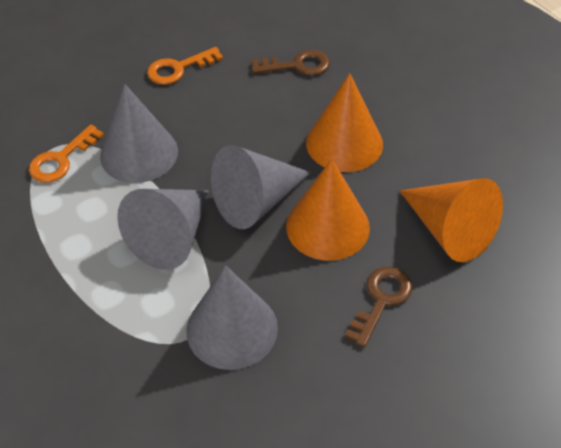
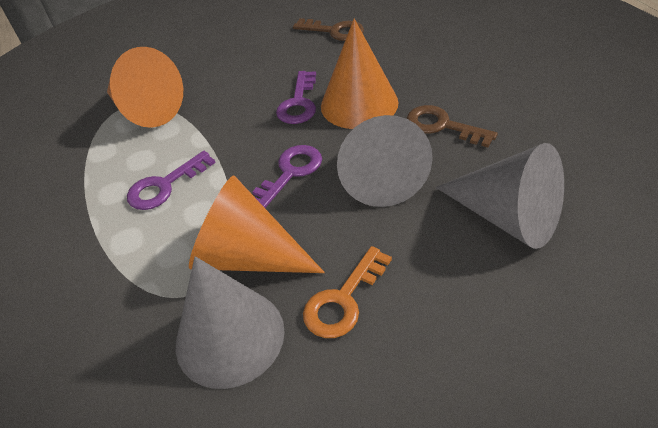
grey cone: 4 -> 3
orange key: 2 -> 1
purple key: 0 -> 3

